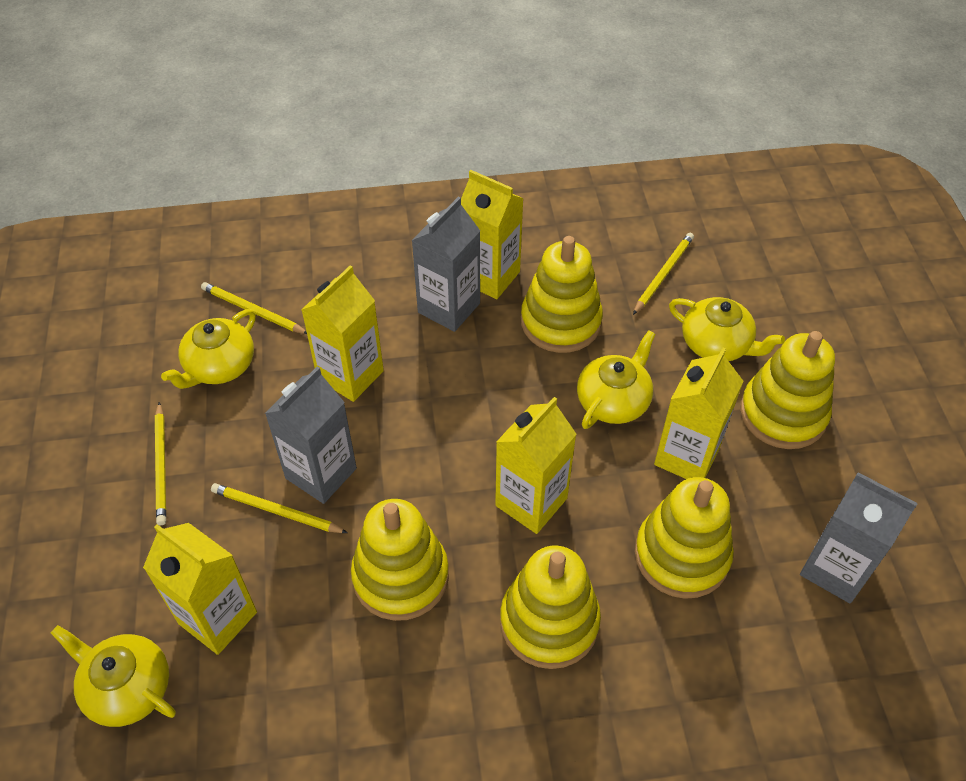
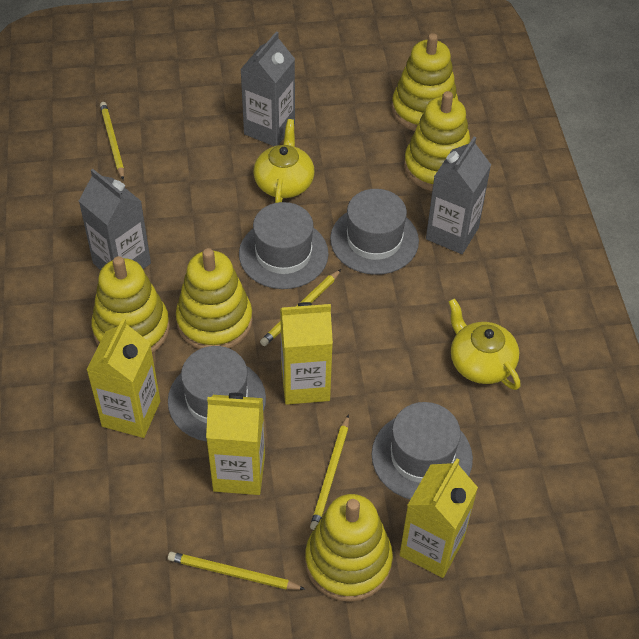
grey hat: 0 -> 4
yellow carton: 5 -> 4
yellow teapot: 4 -> 2

